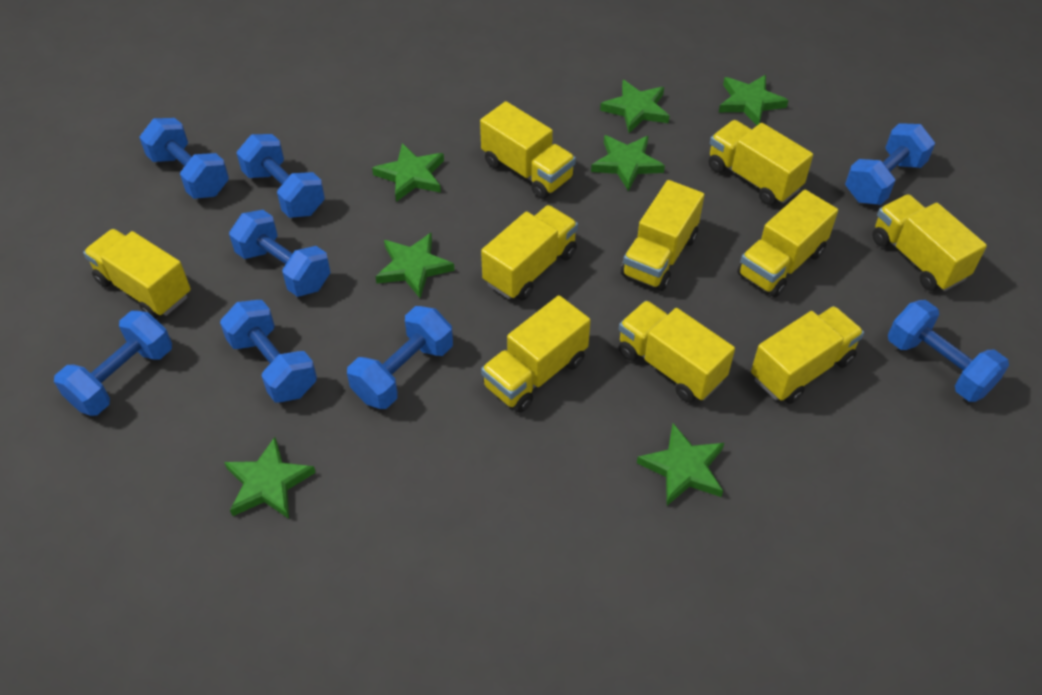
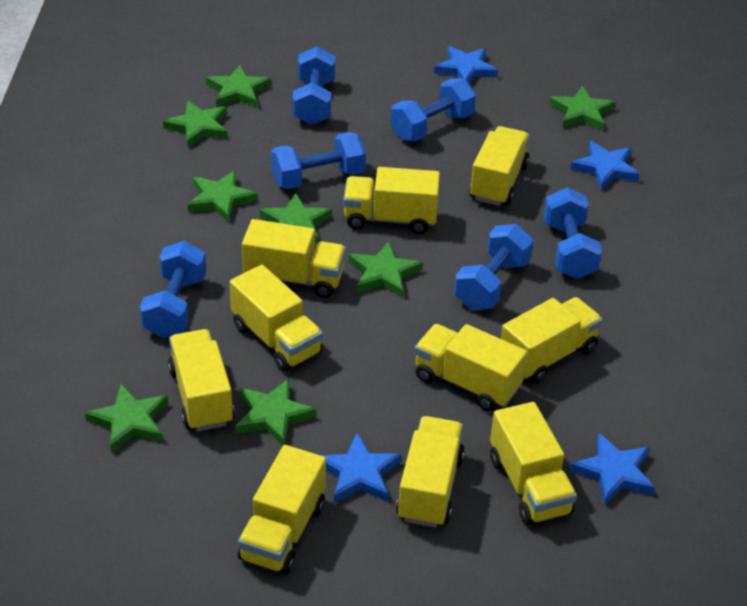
blue dumbbell: 8 -> 6
blue star: 0 -> 4
green star: 7 -> 8

